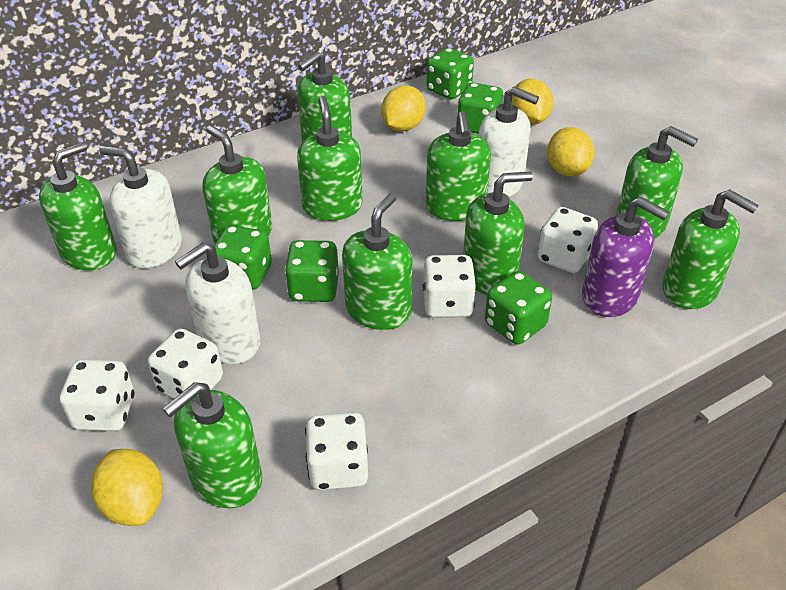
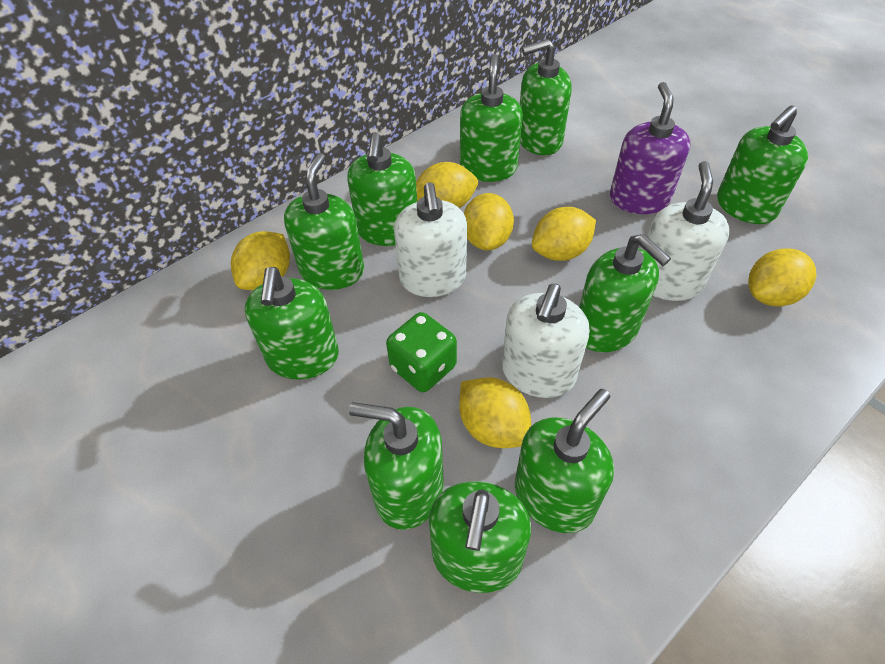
green dice: 5 -> 1
white dice: 5 -> 0
yellow lemon: 4 -> 6

